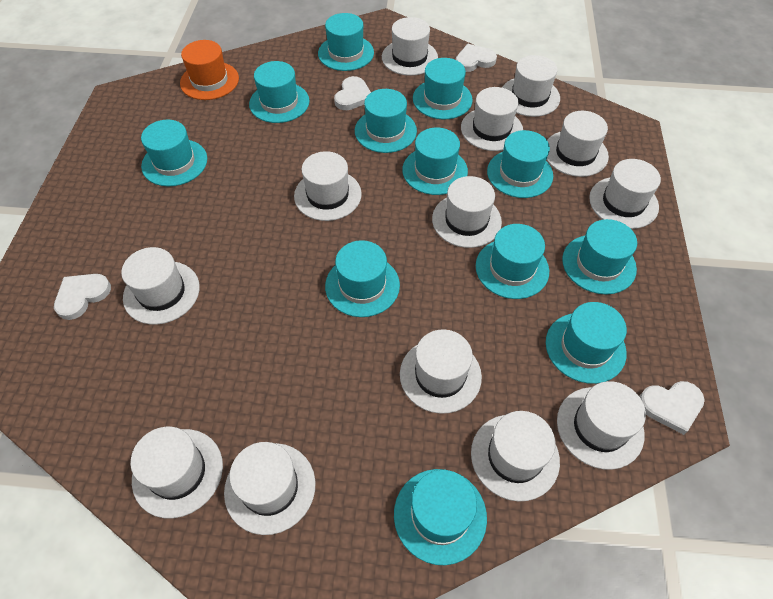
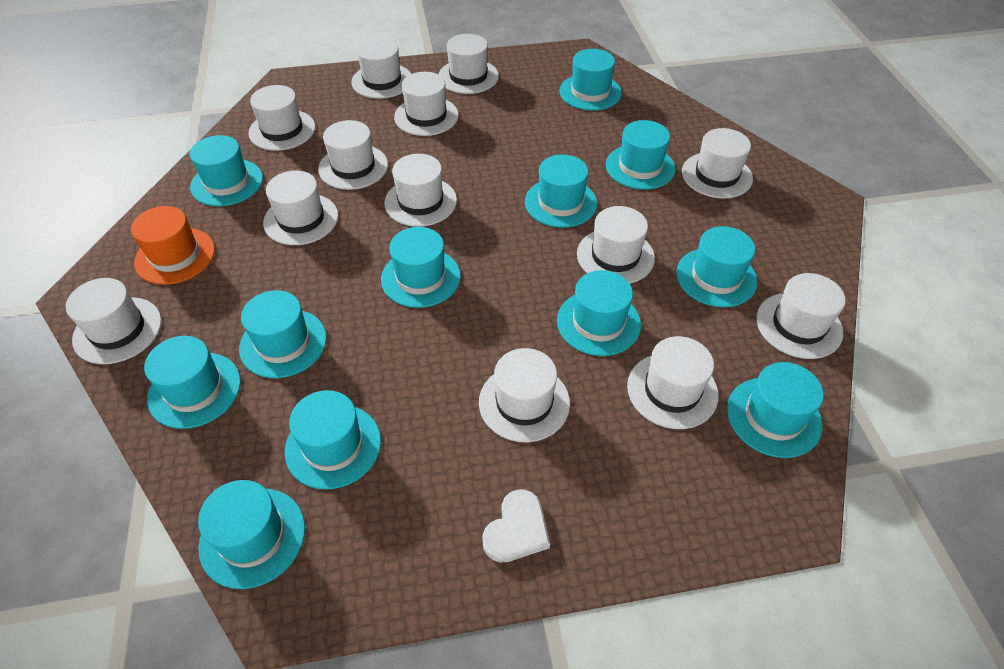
white heart: 4 -> 1

